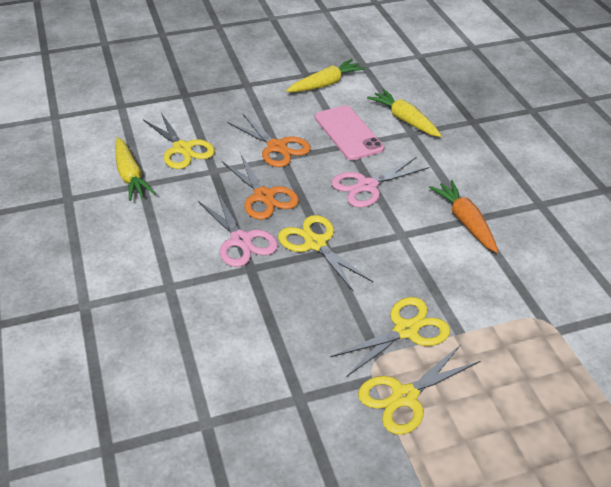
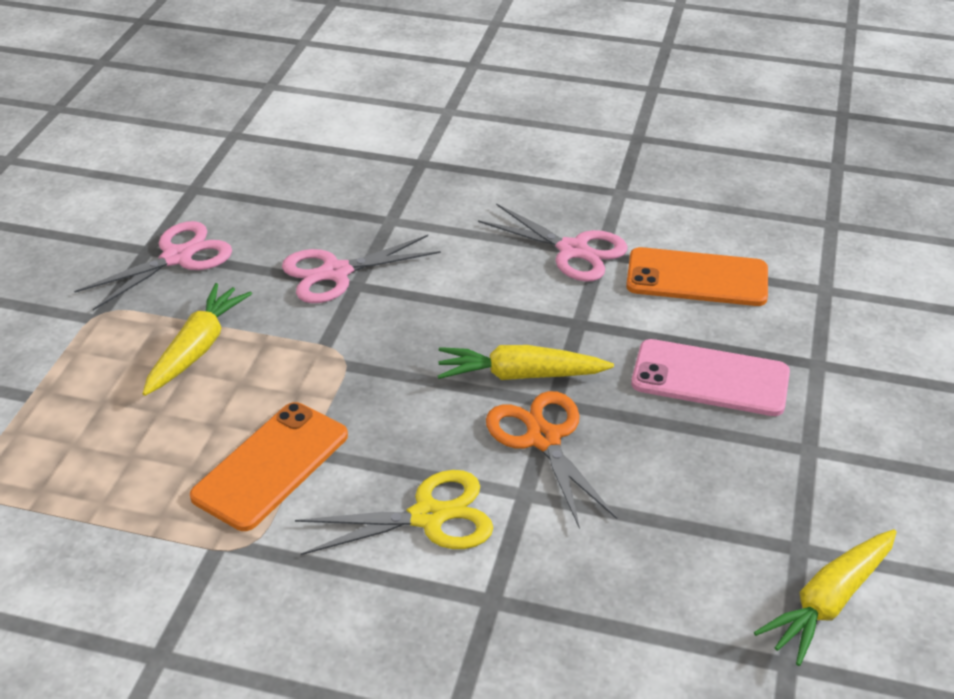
orange carrot: 1 -> 0
orange phone: 0 -> 2
orange scissors: 2 -> 1
pink scissors: 2 -> 3
yellow scissors: 4 -> 1

